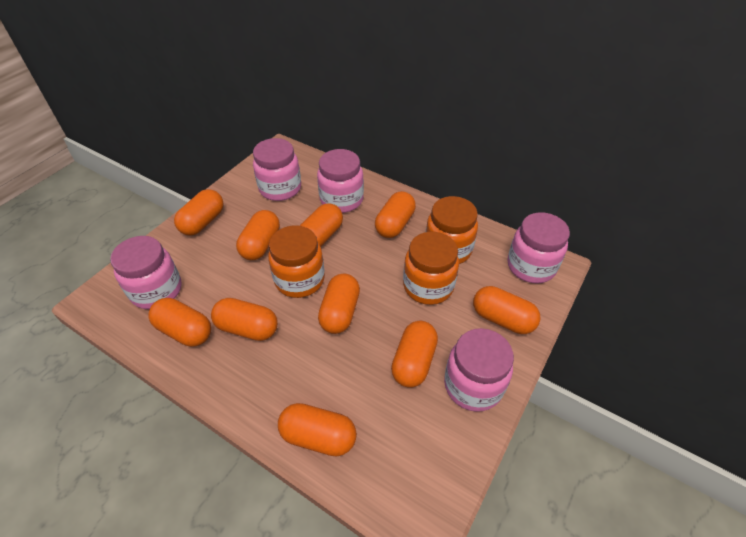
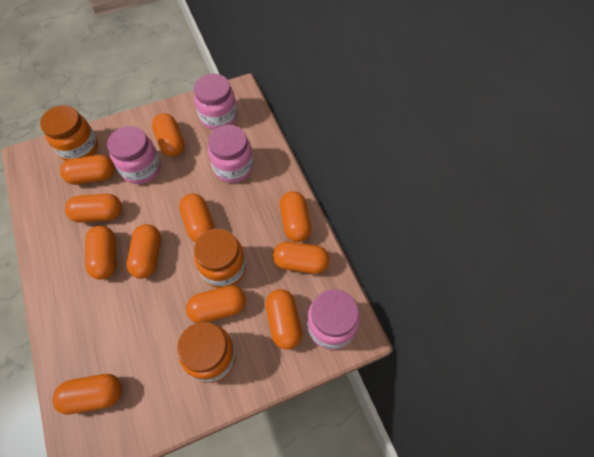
orange capsule: 10 -> 11
pink jar: 5 -> 4

